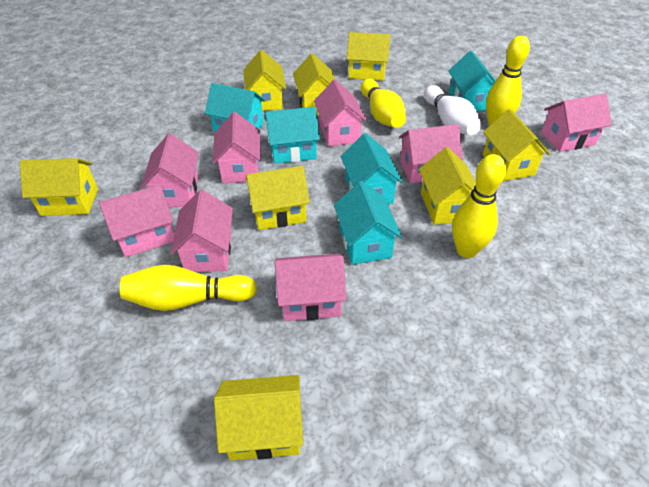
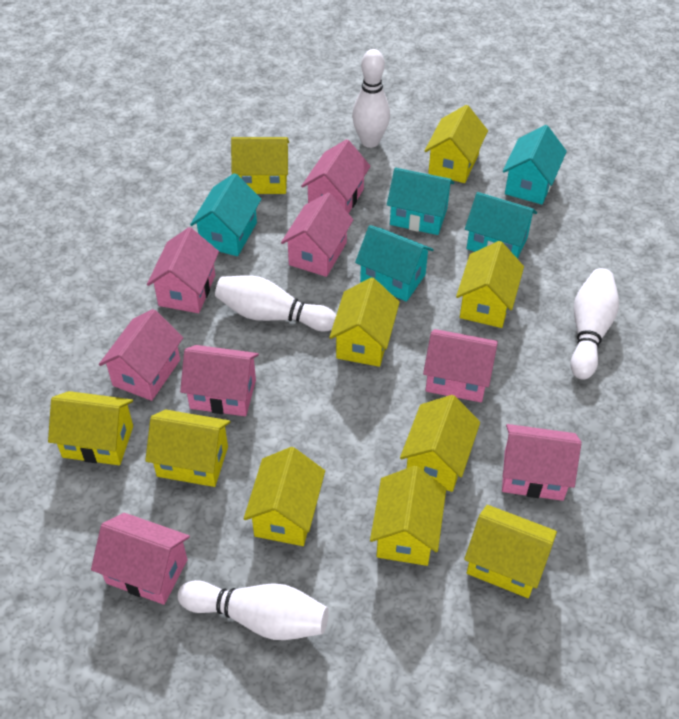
white bowling pin: 1 -> 4
yellow bowling pin: 4 -> 0
yellow house: 8 -> 10

